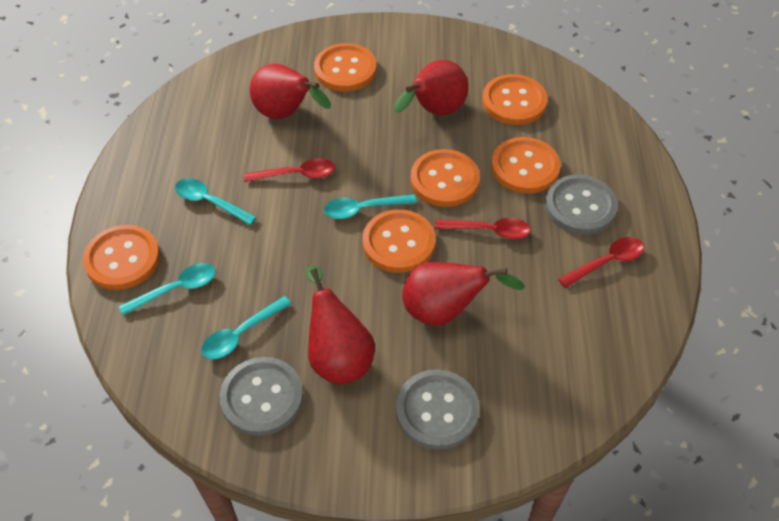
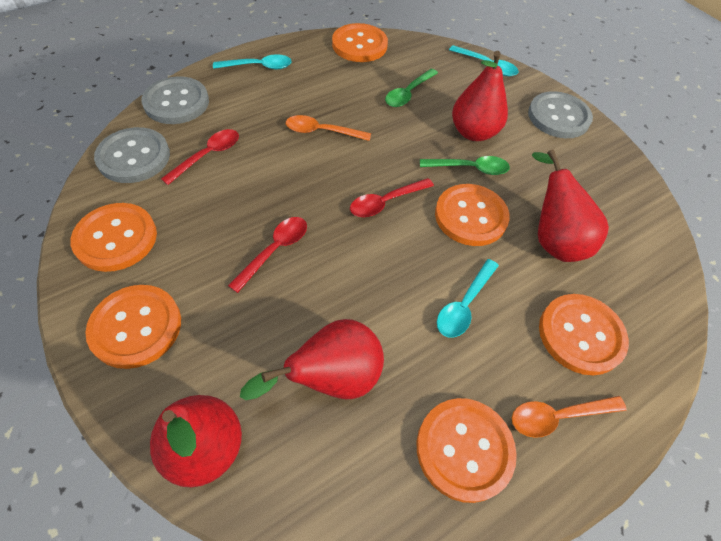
green spoon: 0 -> 2
orange spoon: 0 -> 2
turquoise spoon: 4 -> 3

